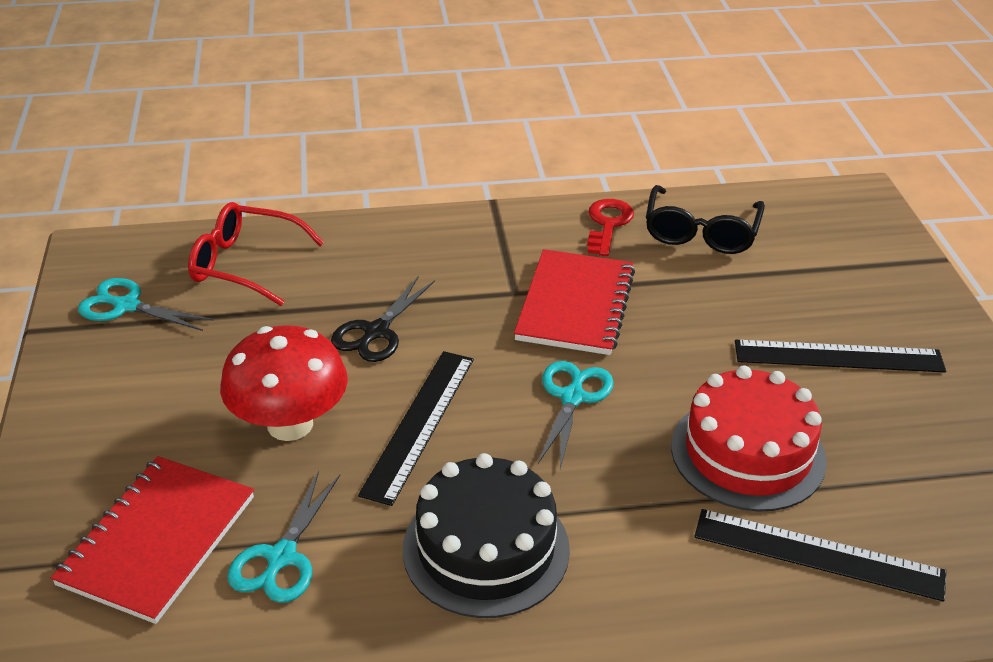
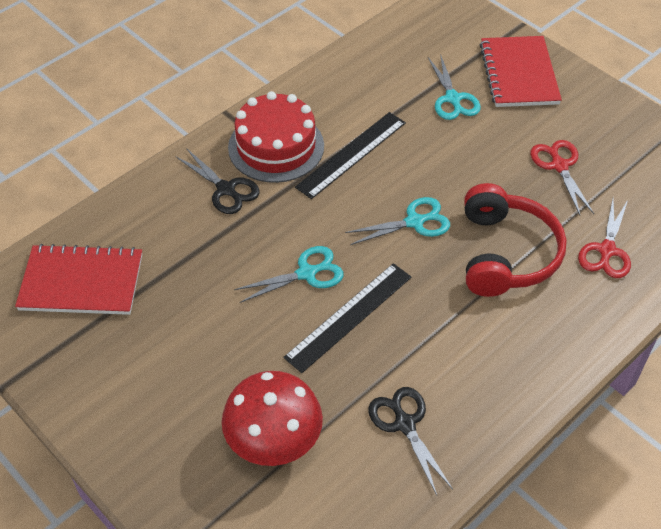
black cake: 1 -> 0
black glasses: 1 -> 0
black ruler: 3 -> 2
black scissors: 1 -> 2
red glasses: 1 -> 0
red headphones: 0 -> 1
red key: 1 -> 0
red scissors: 0 -> 2

